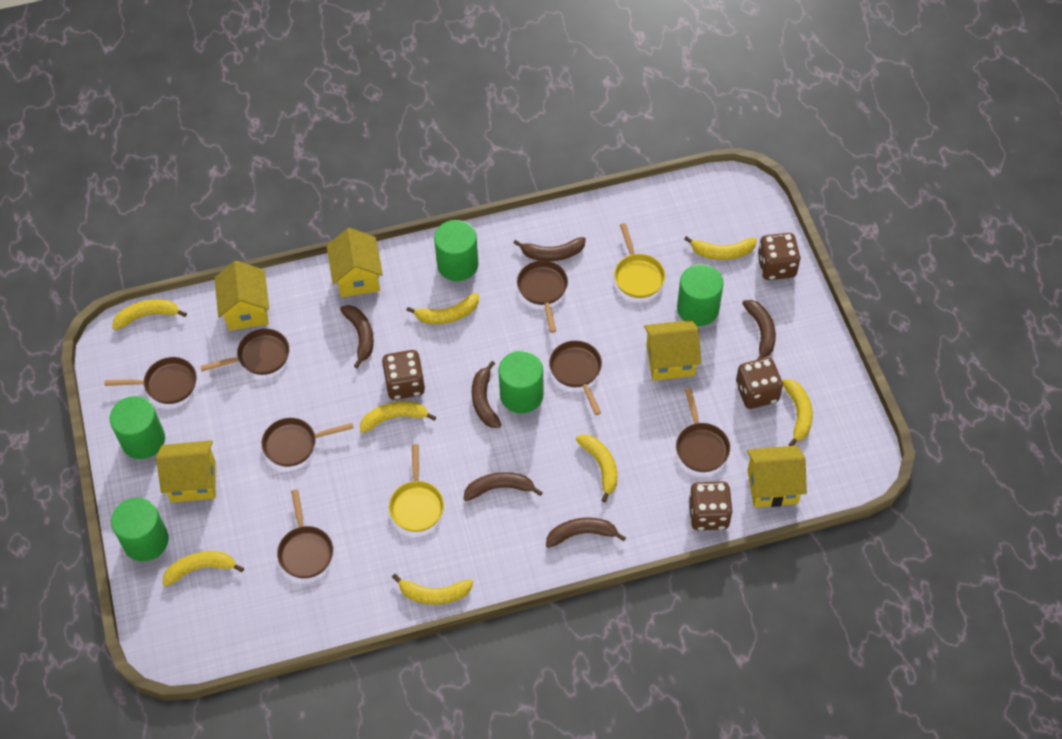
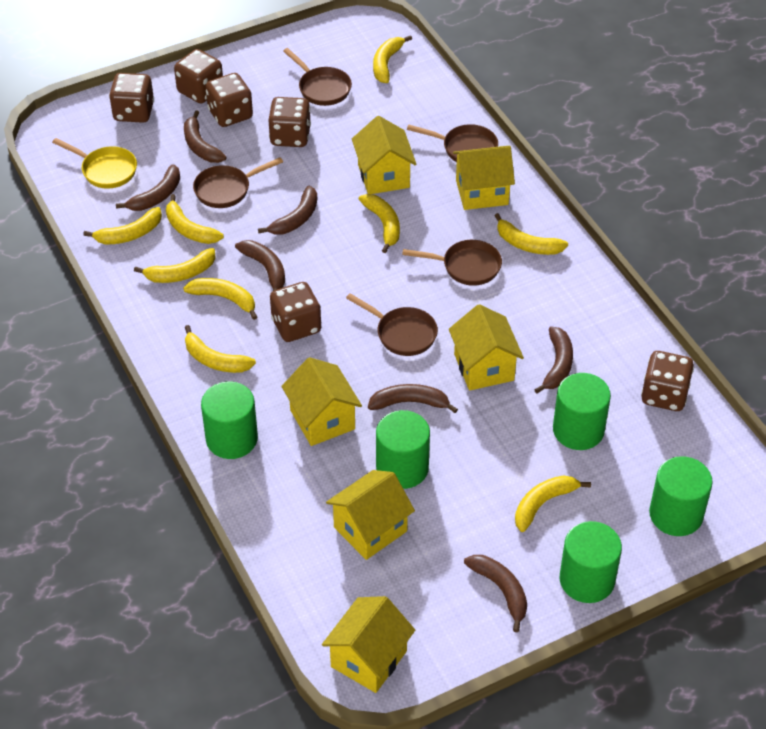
brown banana: 6 -> 7
brown dice: 4 -> 6
brown pan: 7 -> 5
yellow banana: 8 -> 9
yellow house: 5 -> 6
yellow pan: 2 -> 1

